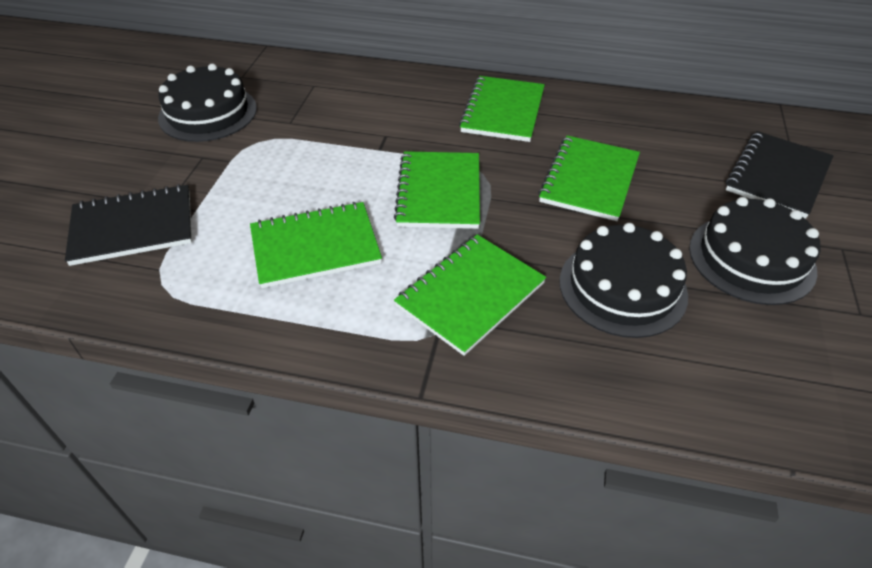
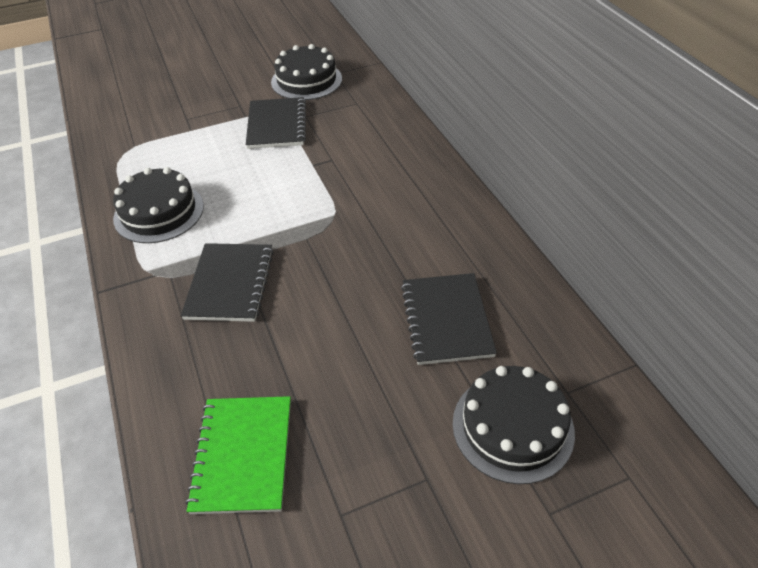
black notebook: 2 -> 3
green notebook: 5 -> 1

